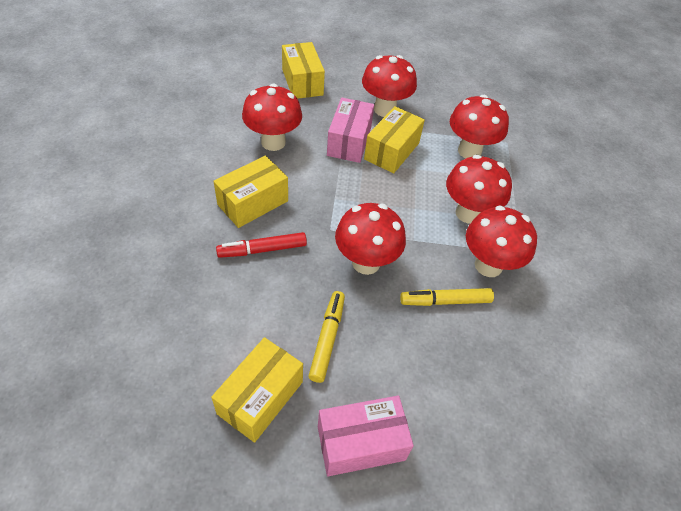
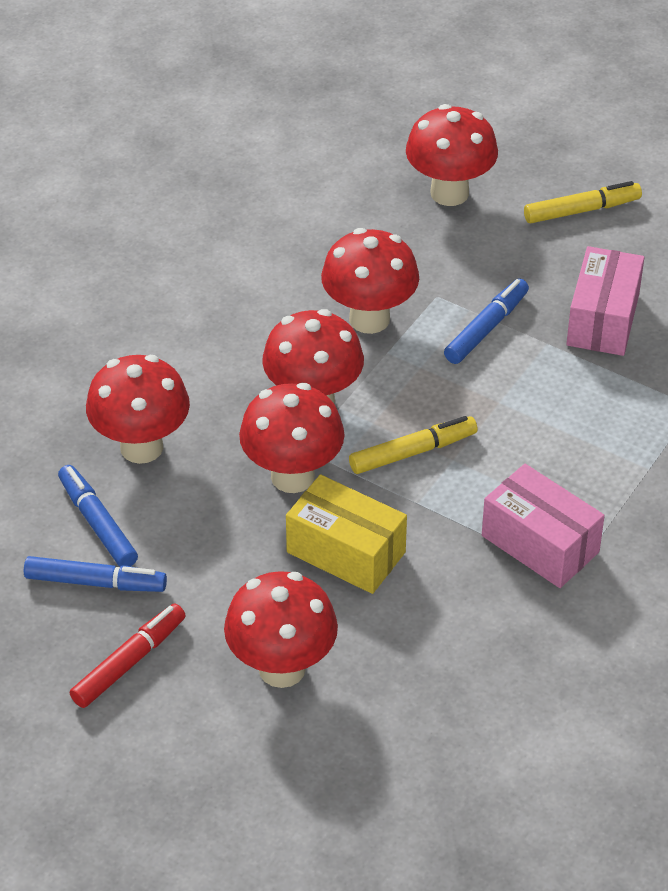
blue marker: 0 -> 3
yellow box: 4 -> 1

